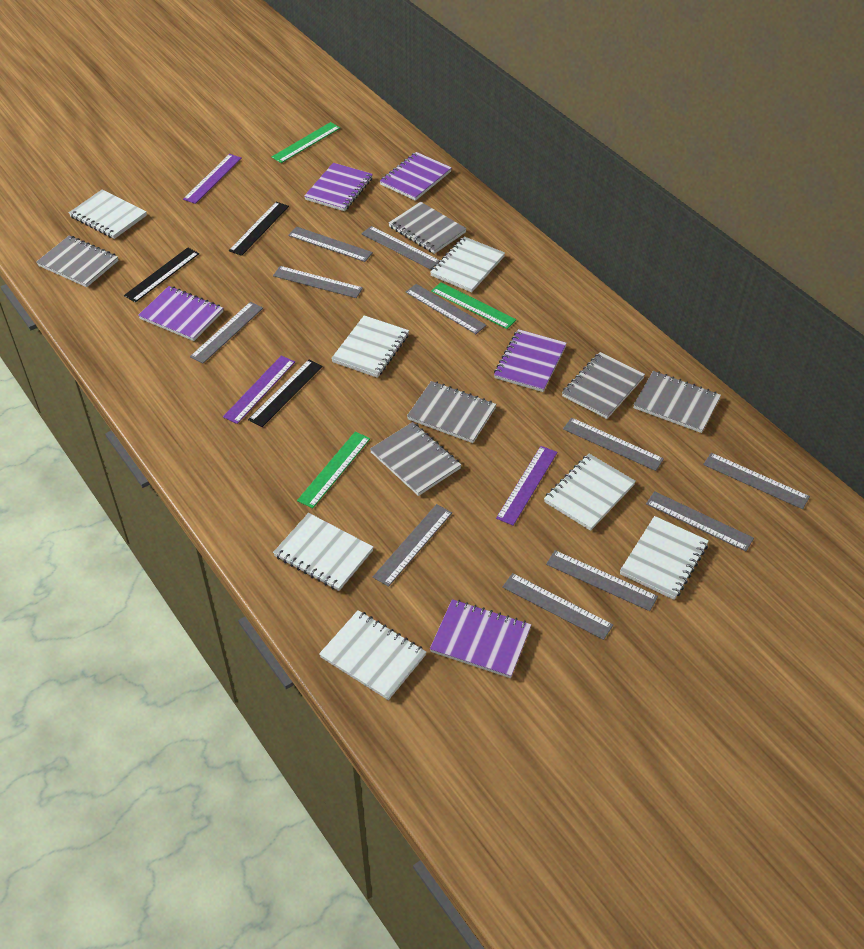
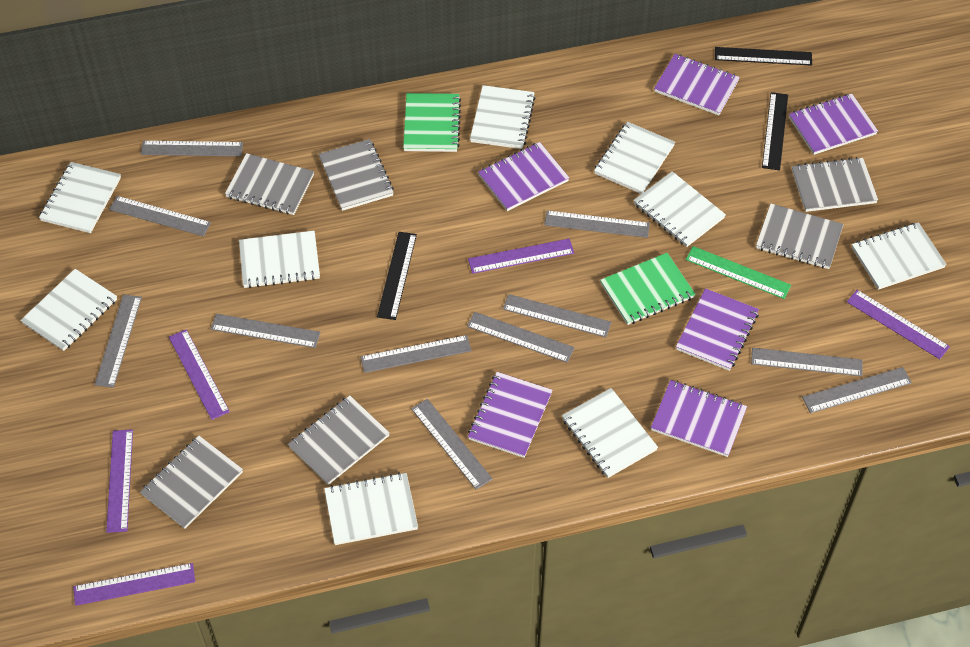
green notebook: 0 -> 2
green ruler: 3 -> 1
purple notebook: 5 -> 6
purple ruler: 3 -> 5
white notebook: 7 -> 9

